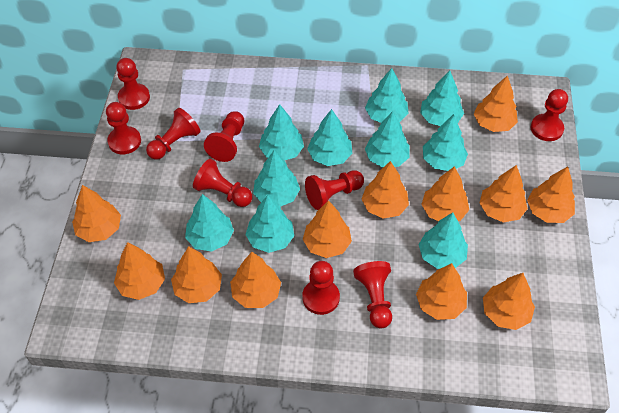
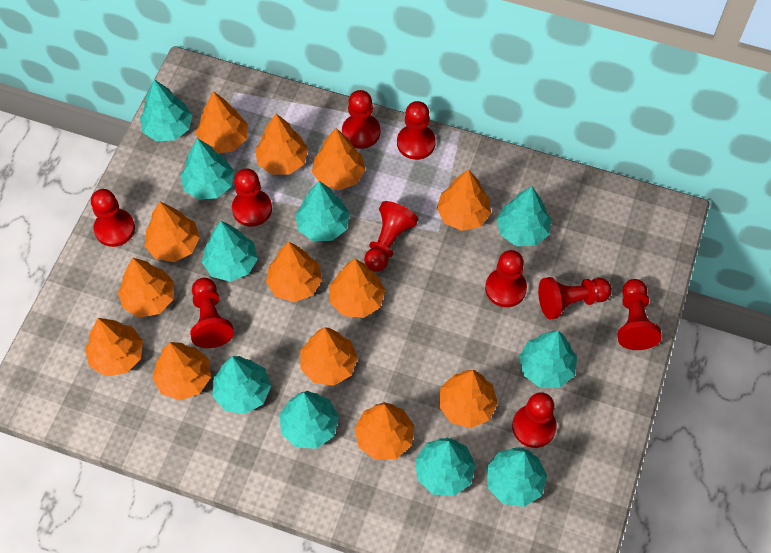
orange tree: 12 -> 13
red pawn: 9 -> 10

